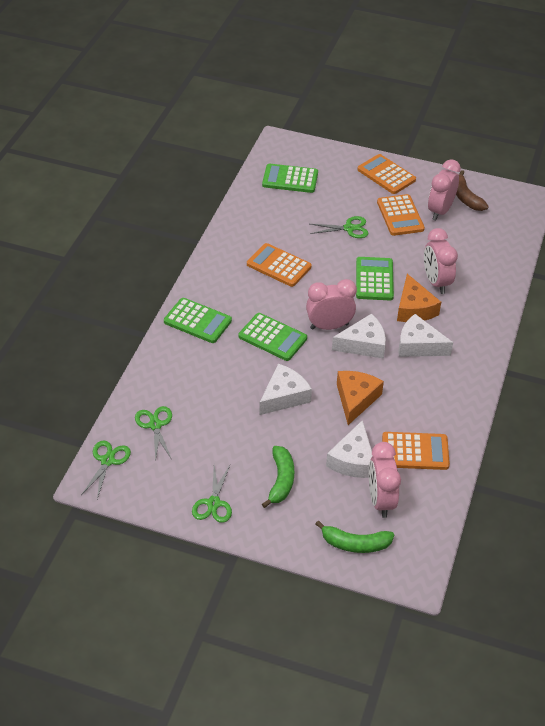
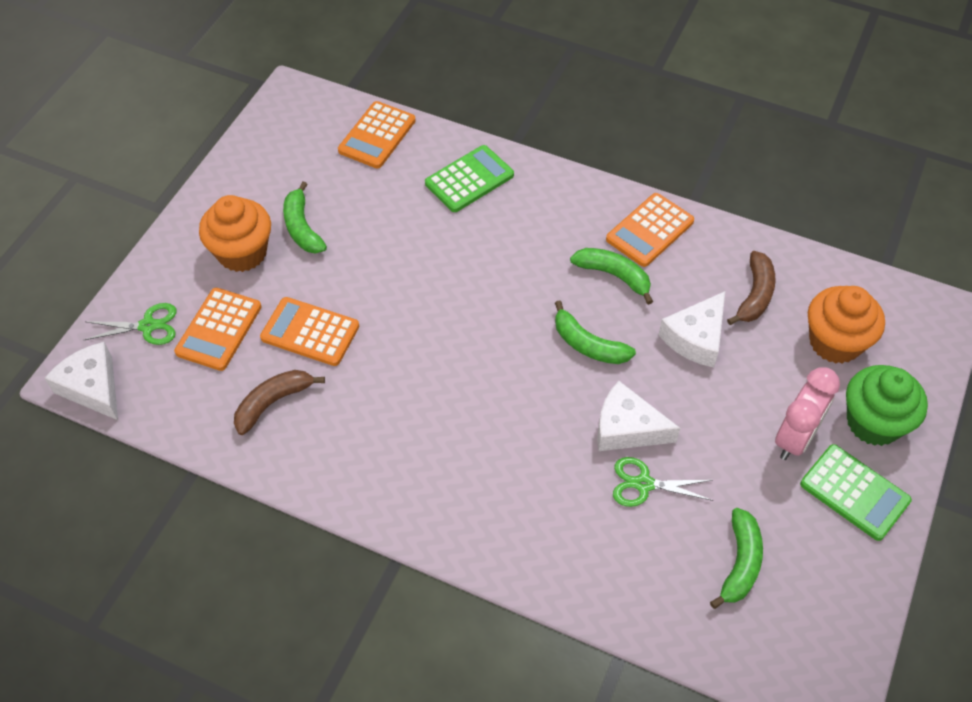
brown banana: 1 -> 2
green banana: 2 -> 4
green calculator: 4 -> 2
green cupcake: 0 -> 1
green scissors: 4 -> 2
orange cheese: 2 -> 0
orange cupcake: 0 -> 2
pink clock: 4 -> 1
white cheese: 4 -> 3

